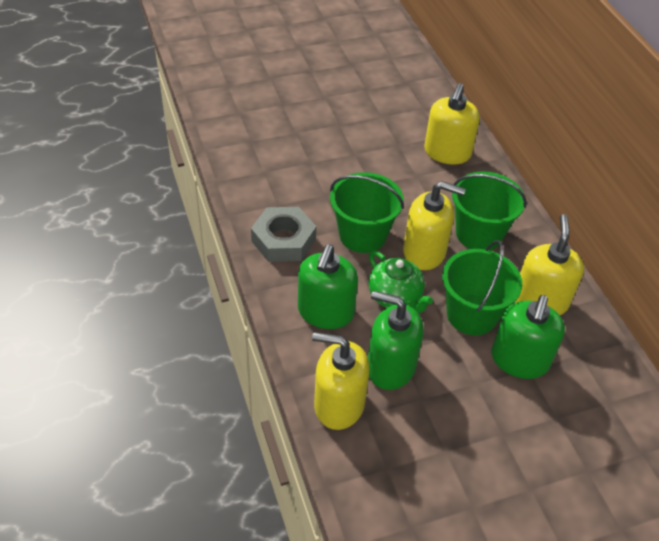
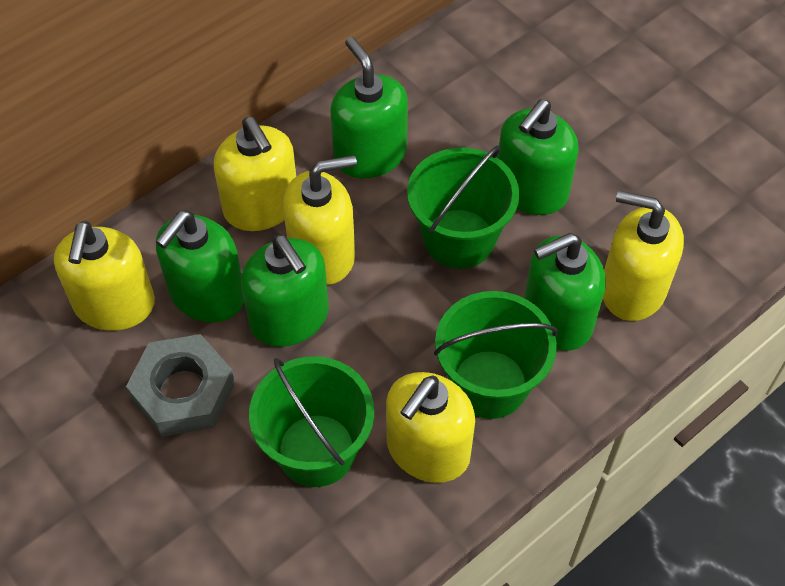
green soap dispenser: 3 -> 5
green teapot: 1 -> 0
yellow soap dispenser: 4 -> 5

